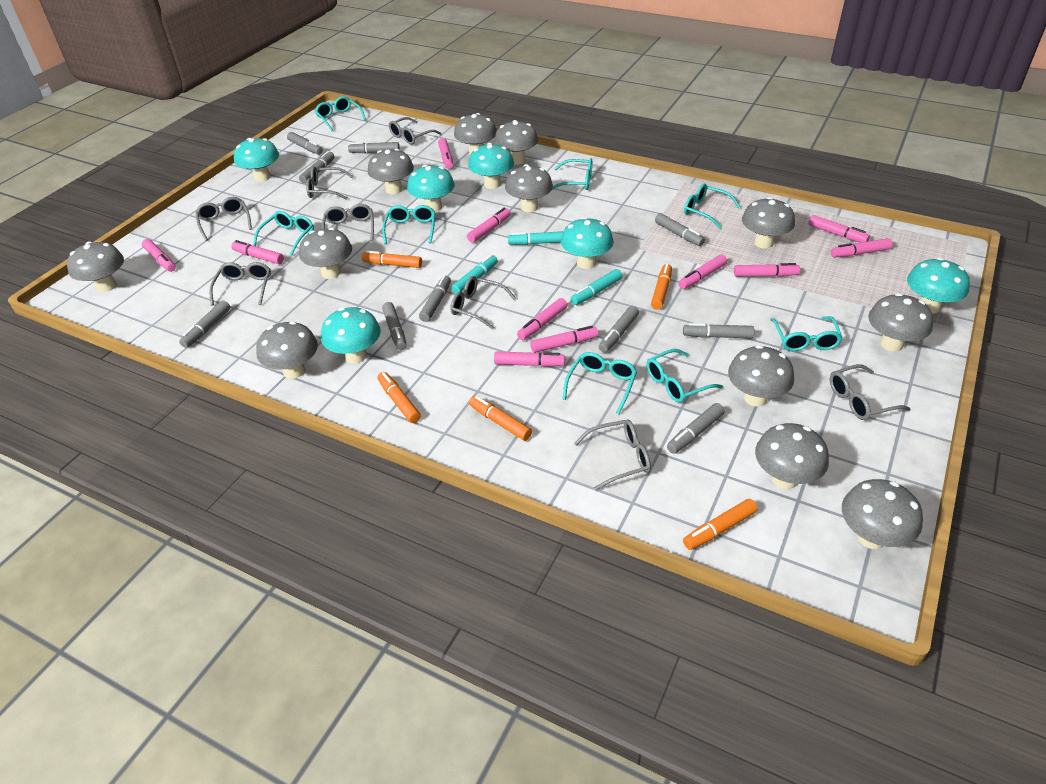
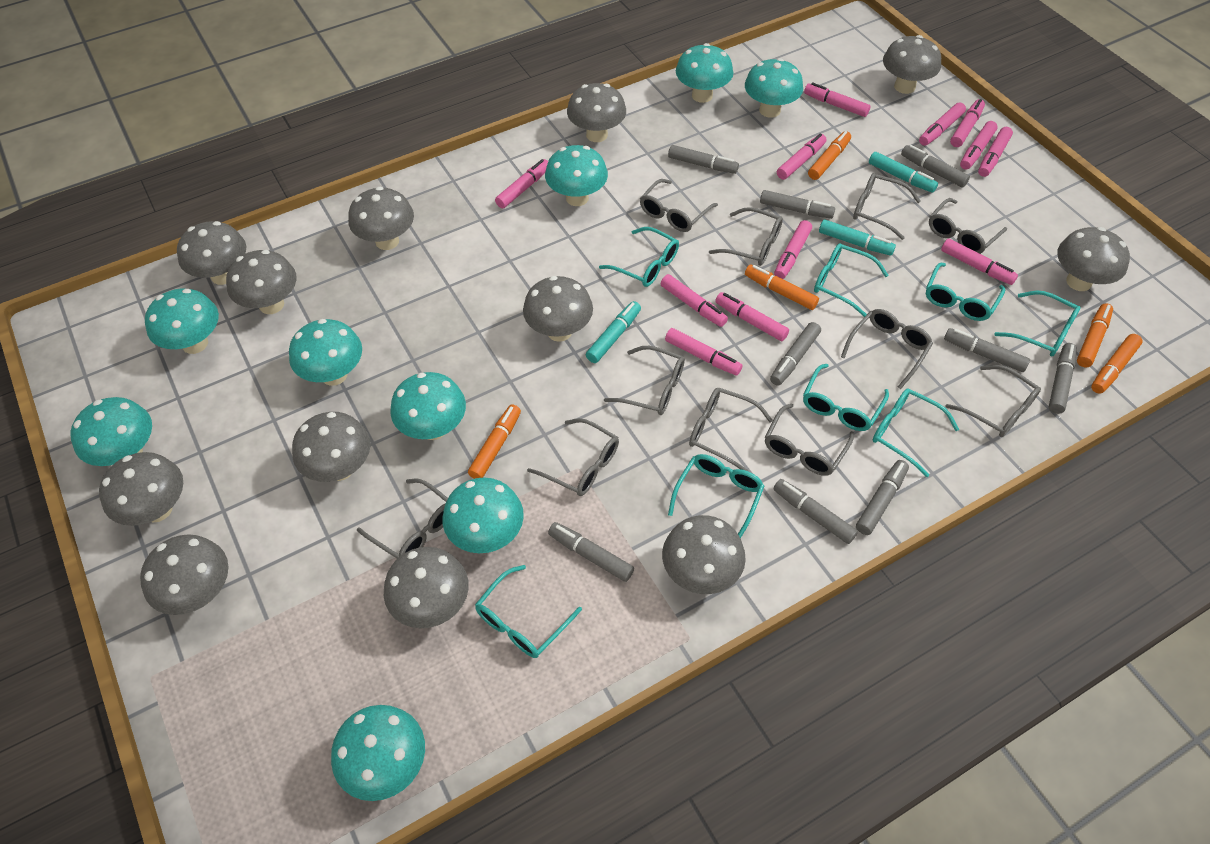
grey glasses: 8 -> 11
grey marker: 10 -> 9
pink marker: 11 -> 12
turquoise mushroom: 6 -> 9

